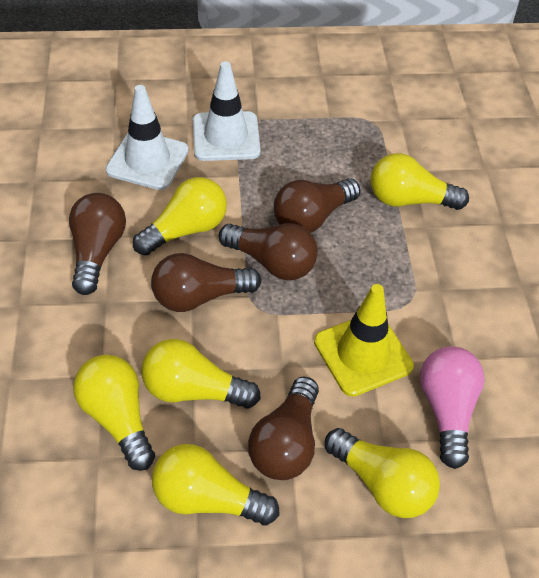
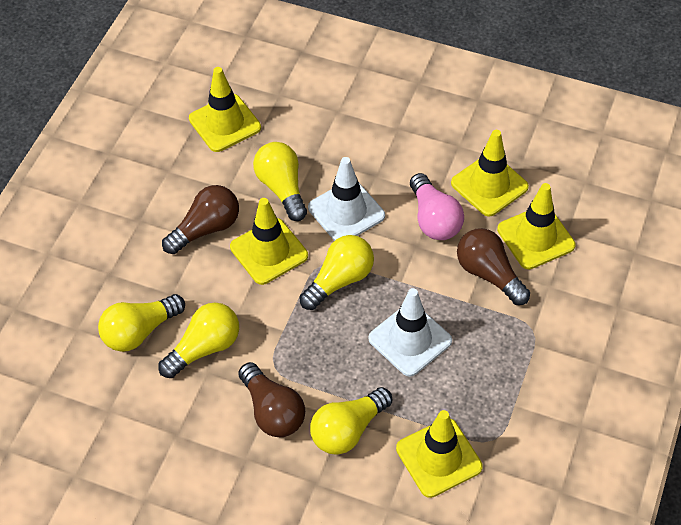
brown light bulb: 5 -> 3
yellow light bulb: 6 -> 5
yellow traffic cone: 1 -> 5

